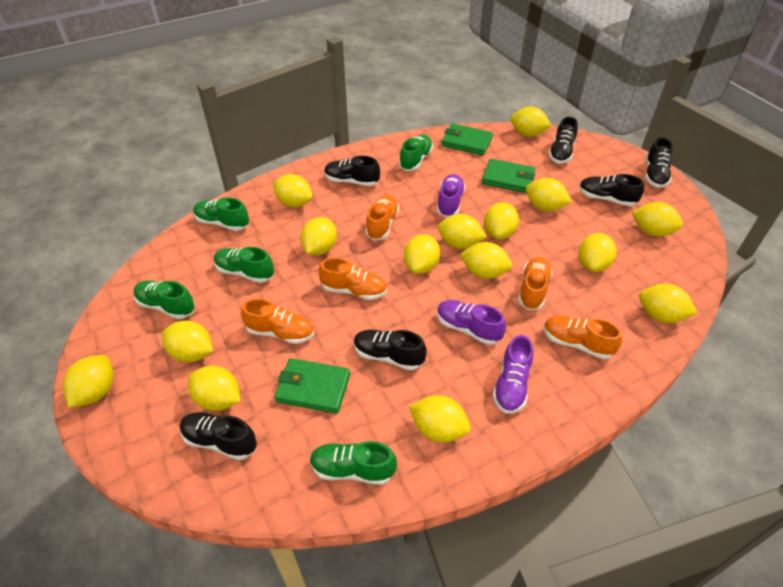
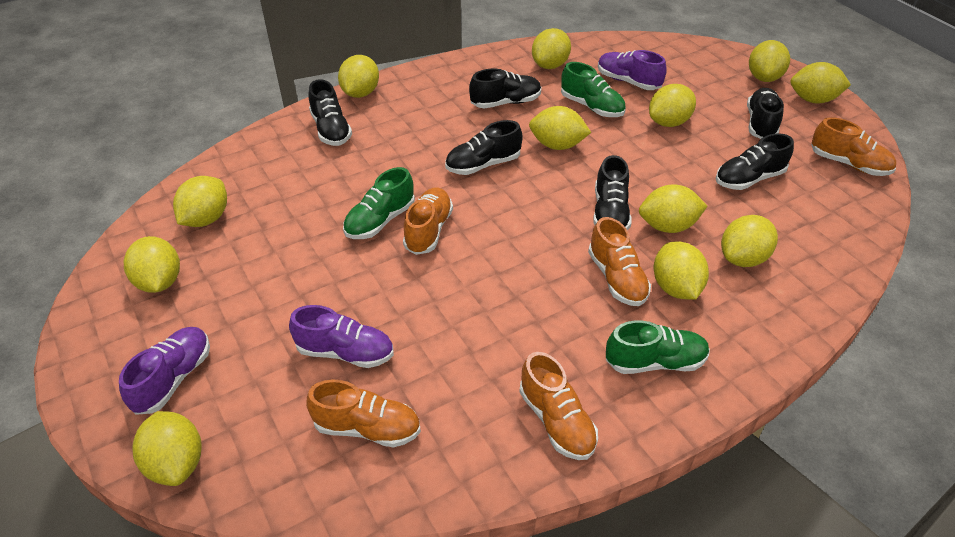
green shoe: 5 -> 3
green wallet: 3 -> 0
yellow lemon: 15 -> 12

